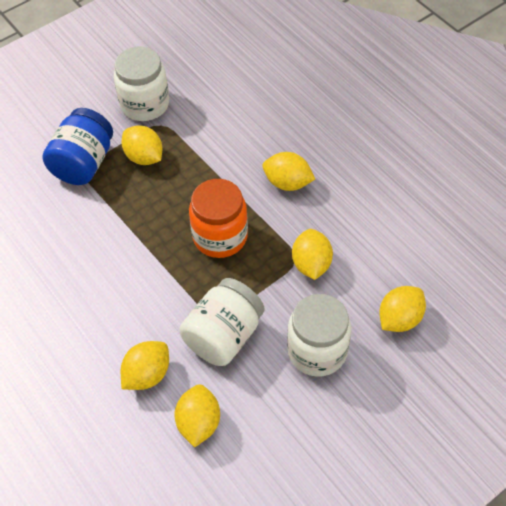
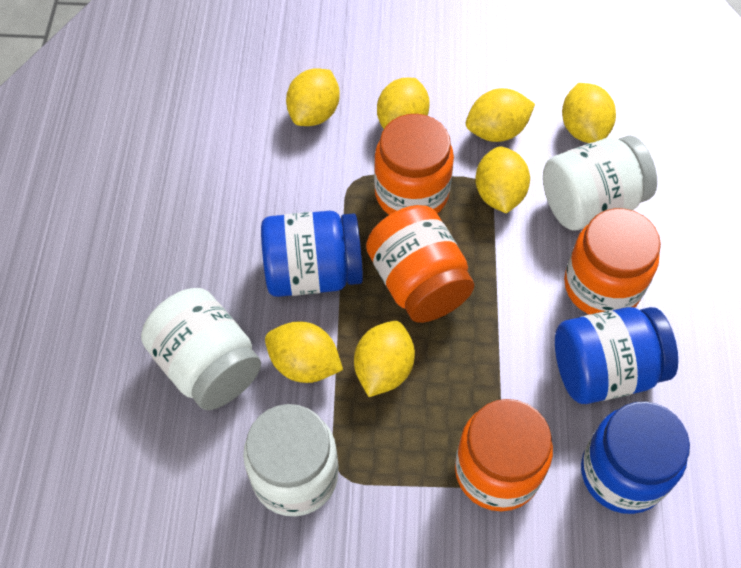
blue jar: 1 -> 3
orange jar: 1 -> 4
yellow lemon: 6 -> 7

